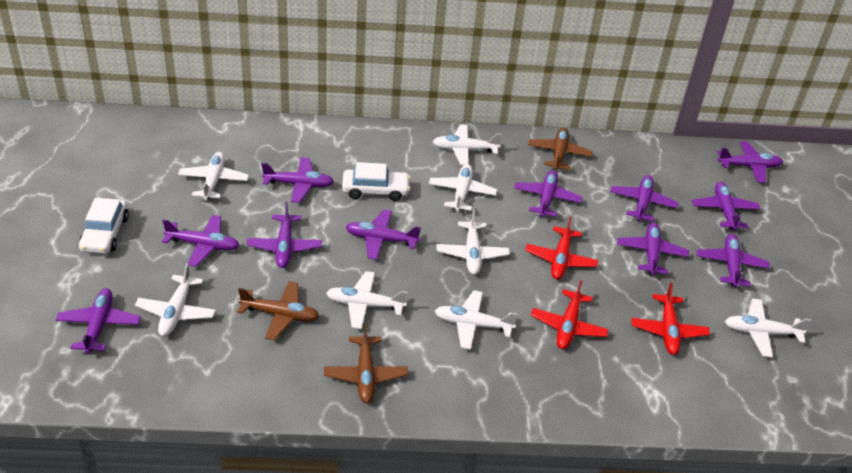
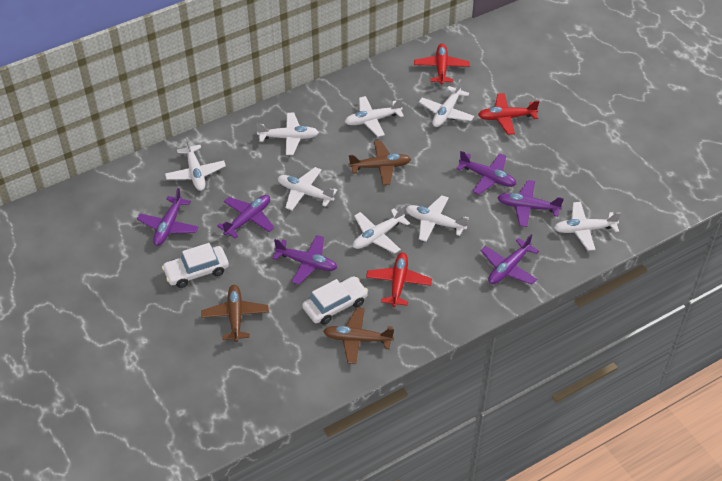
purple plane: 11 -> 6

